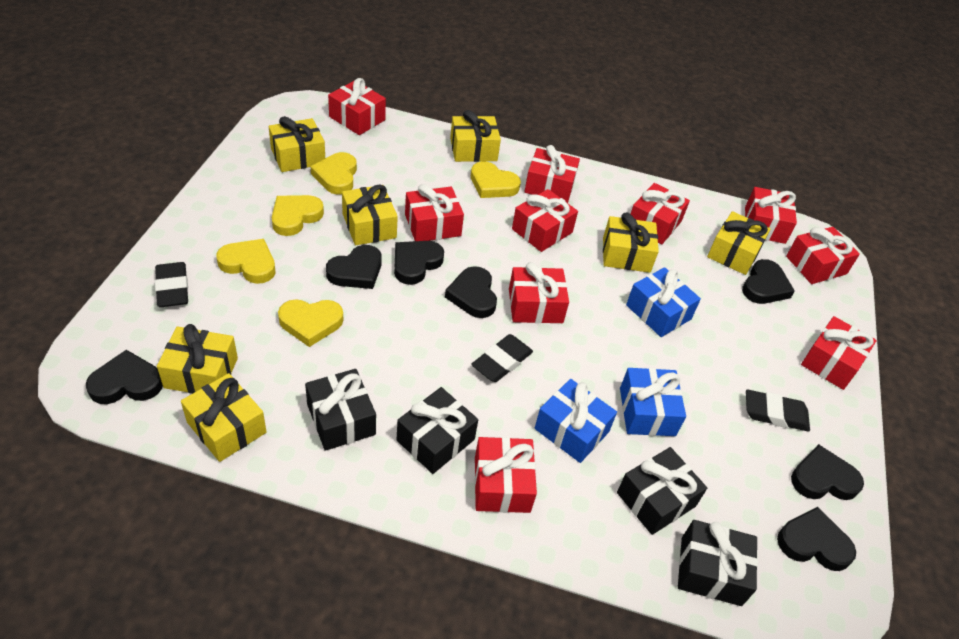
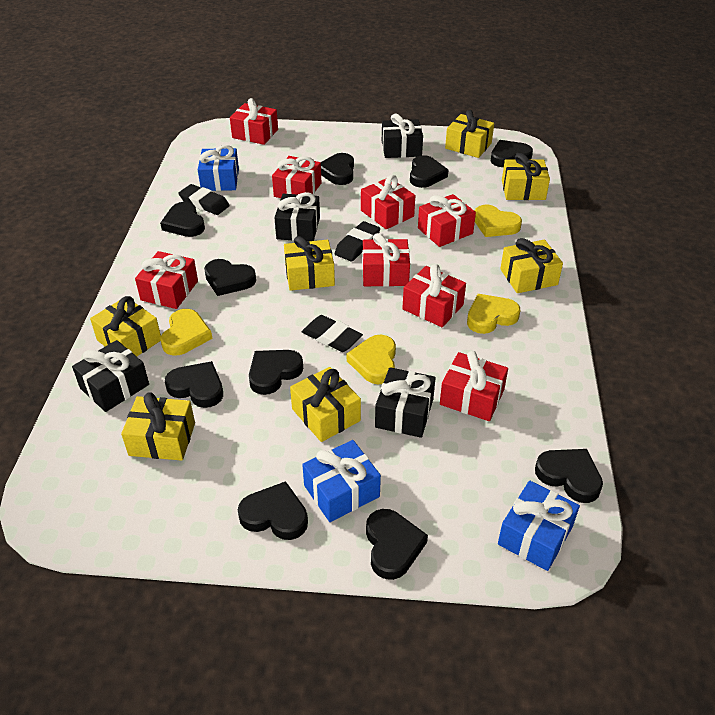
black heart: 7 -> 10
red gift: 10 -> 8
yellow heart: 5 -> 4

